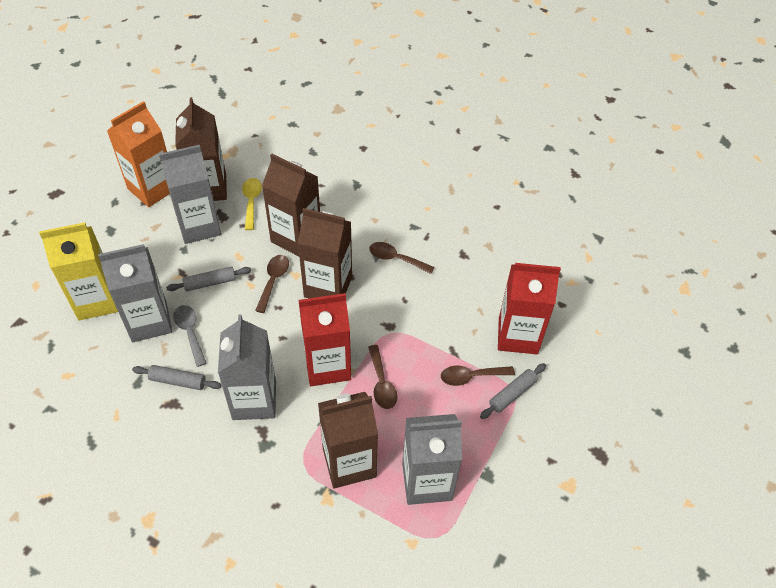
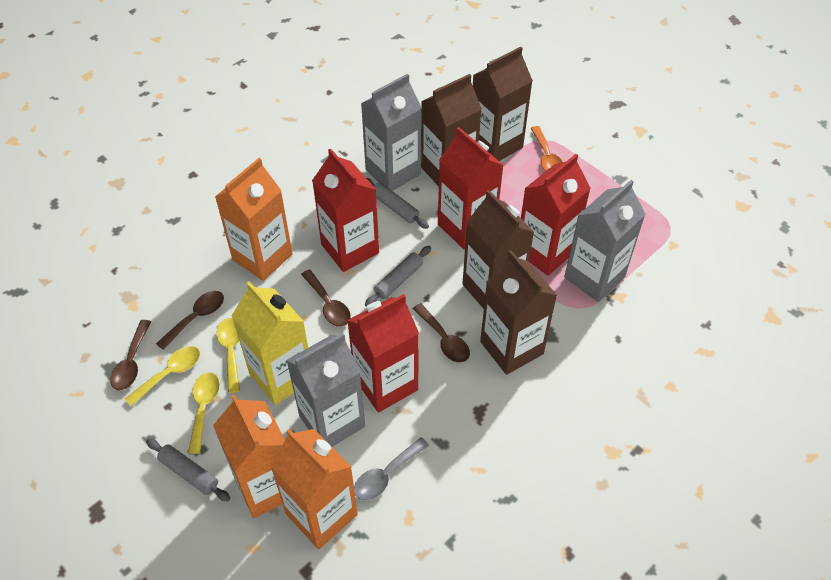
grey carton: 4 -> 3
orange carton: 1 -> 3
orange spoon: 0 -> 1
red carton: 2 -> 4
yellow spoon: 1 -> 3

